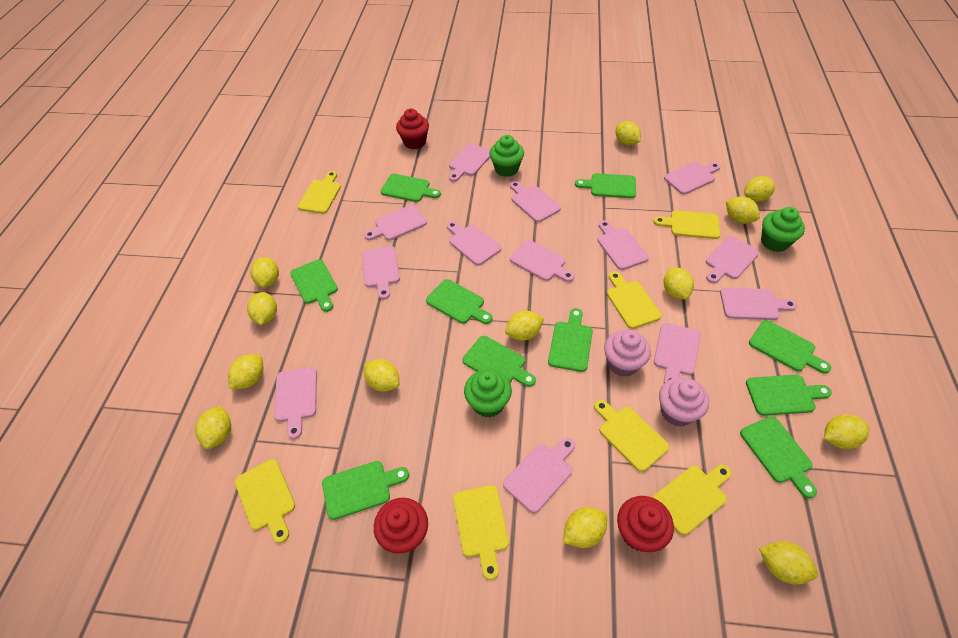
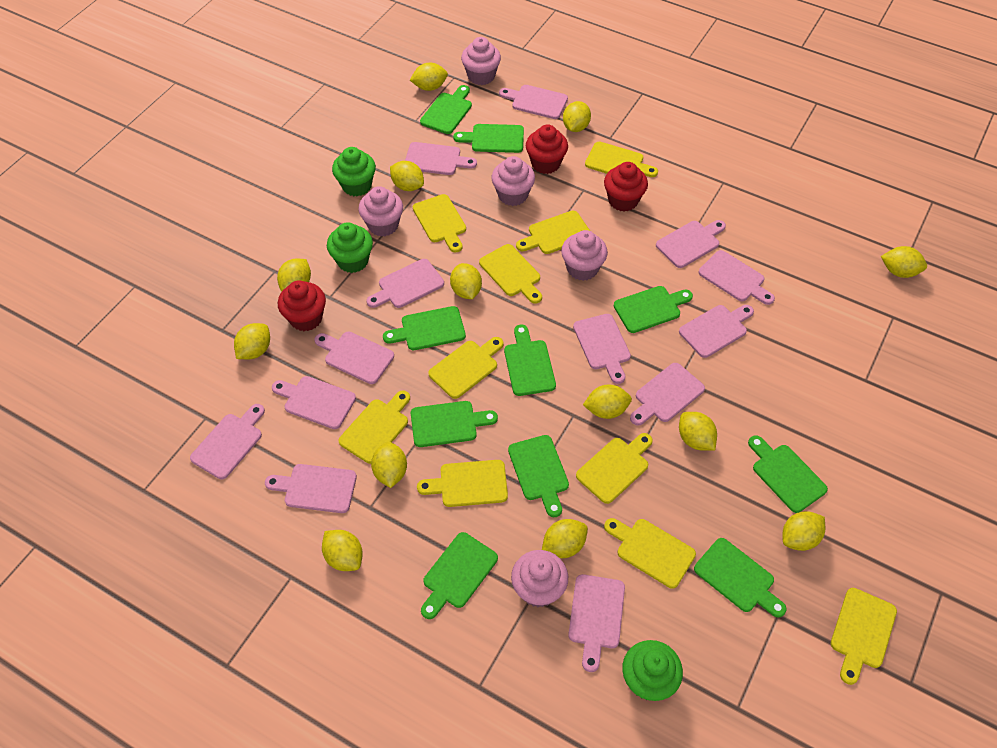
pink cupcake: 2 -> 5
yellow cutting board: 7 -> 10

